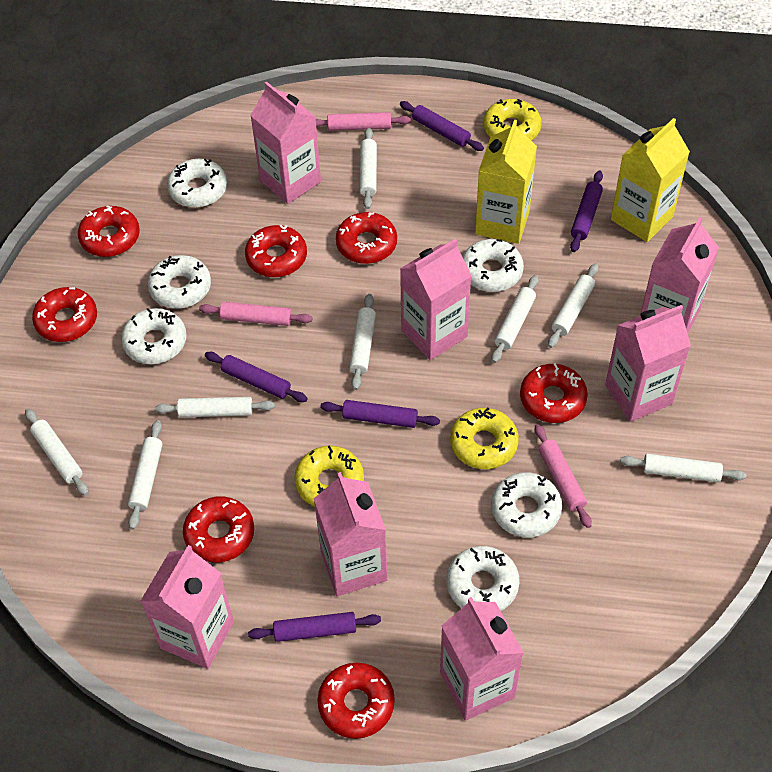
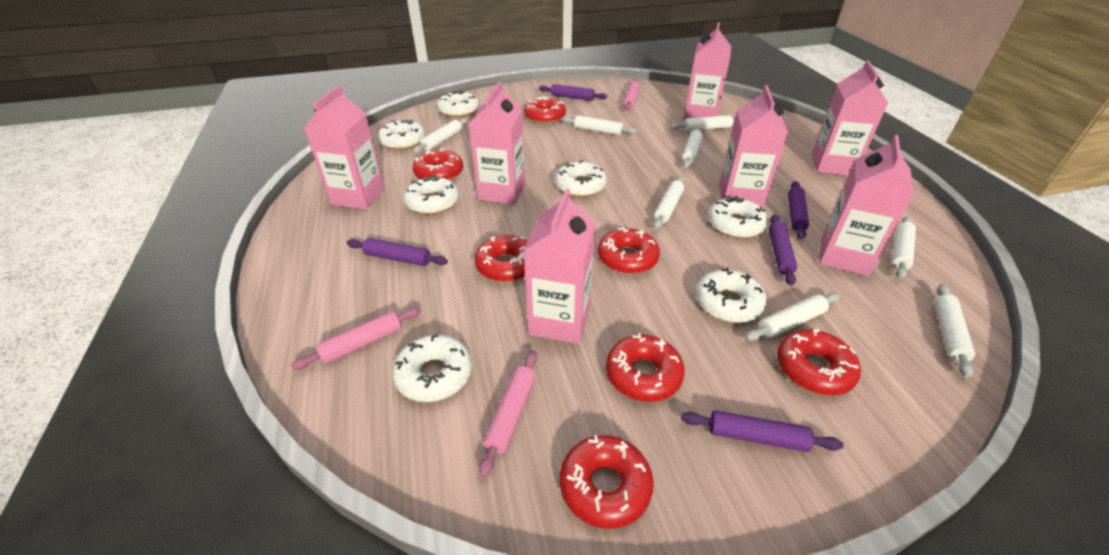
white donut: 6 -> 7
yellow carton: 2 -> 0
yellow donut: 3 -> 0

